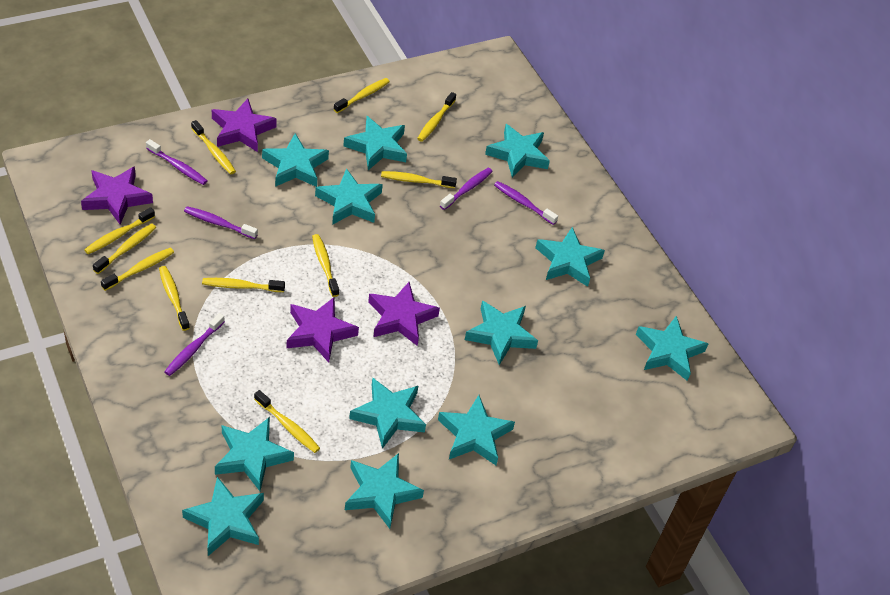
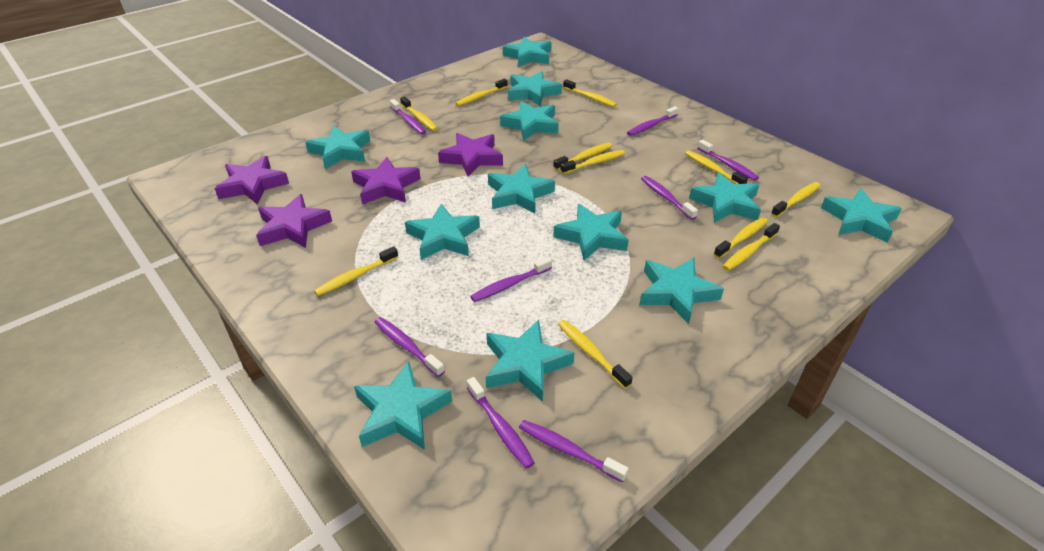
purple toothbrush: 5 -> 8

